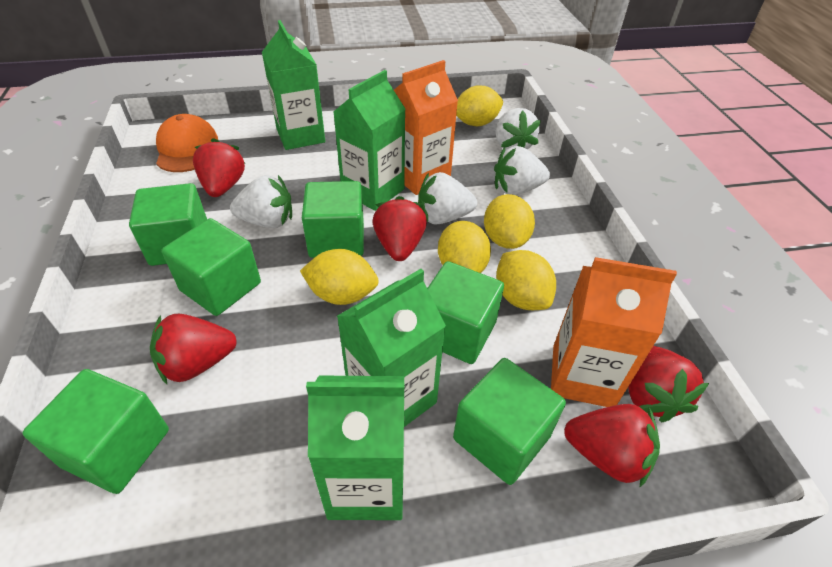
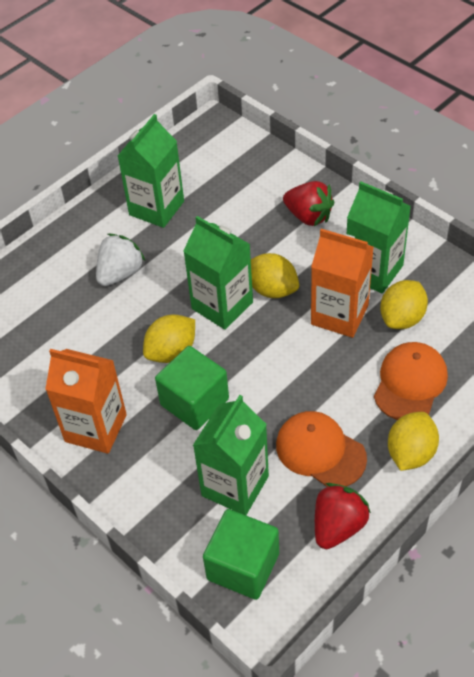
green cube: 6 -> 2
orange cap: 1 -> 2
red strawberry: 5 -> 2
white strawberry: 4 -> 1
yellow lemon: 5 -> 4

